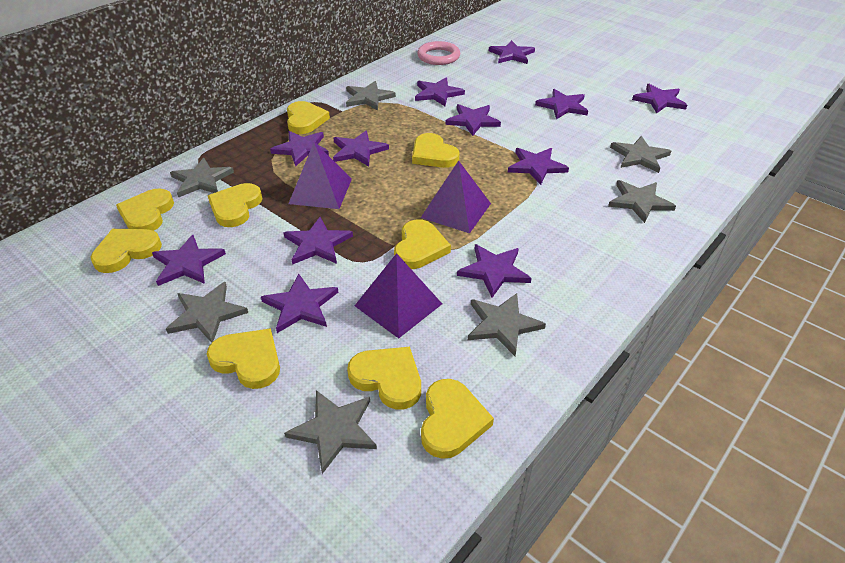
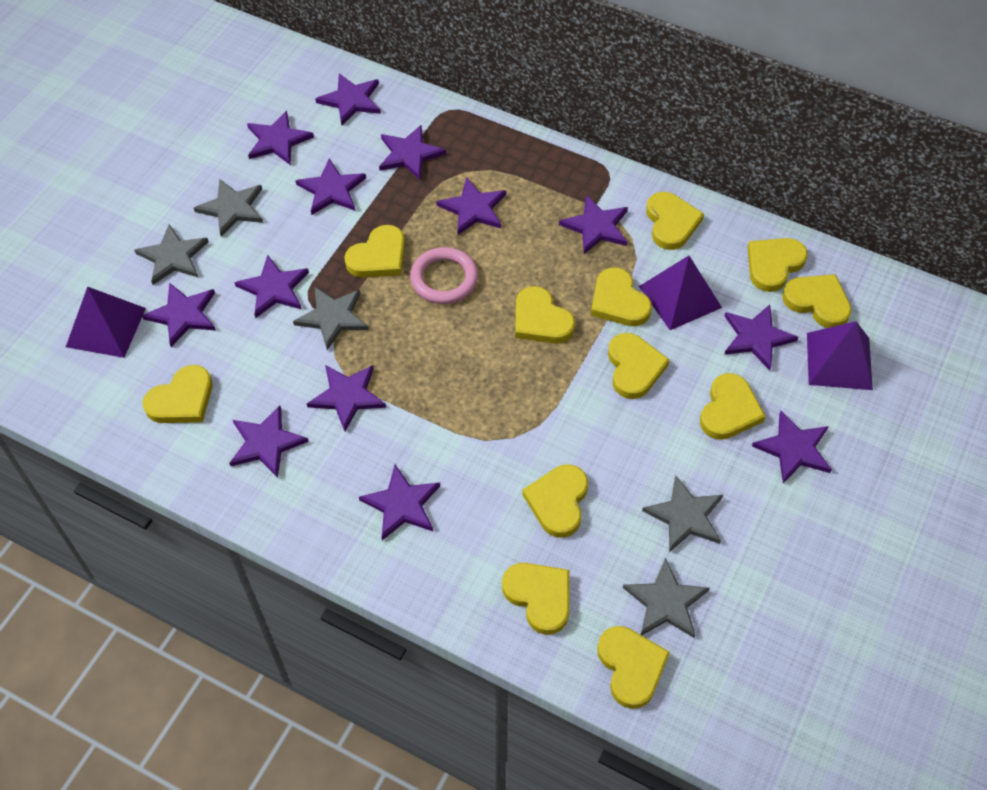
grey star: 7 -> 5
purple star: 12 -> 13
yellow heart: 9 -> 12

